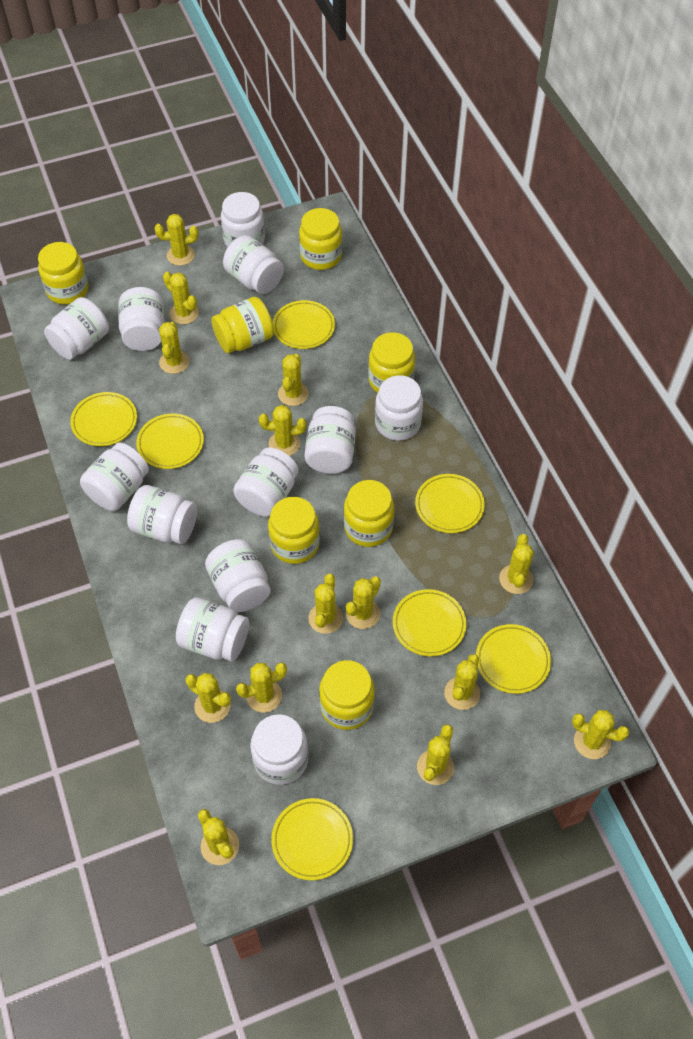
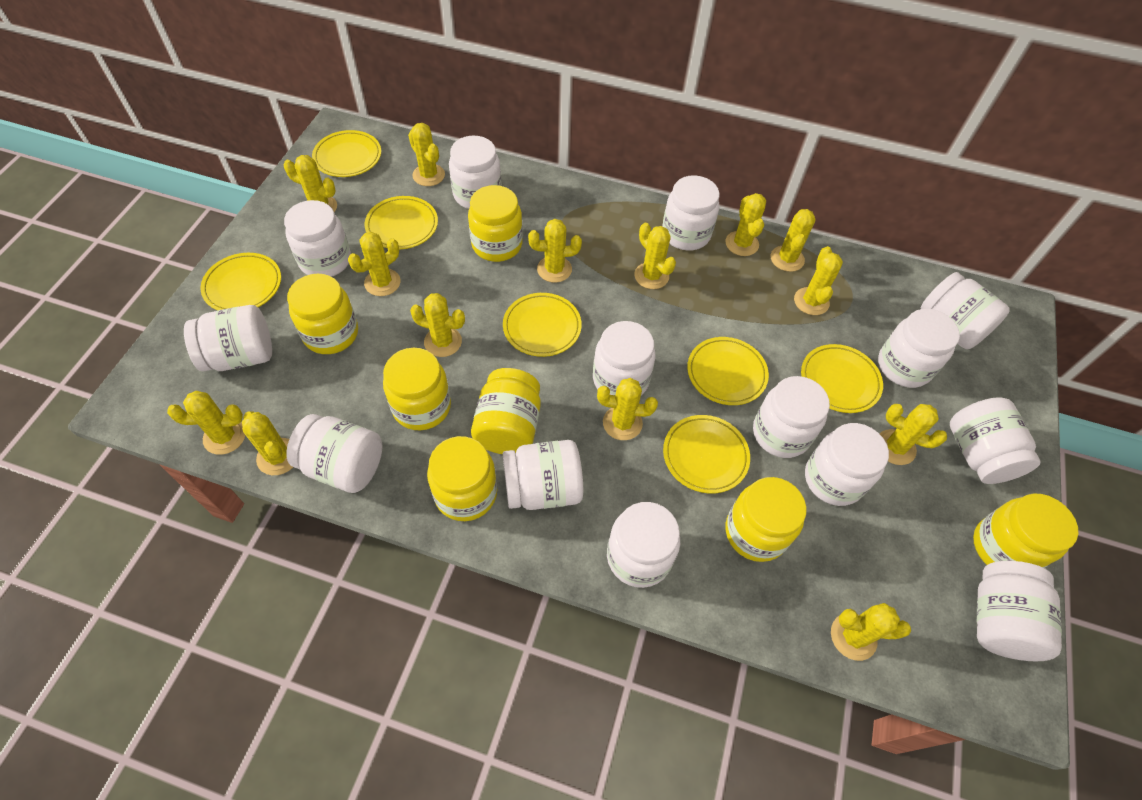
white jar: 12 -> 14

